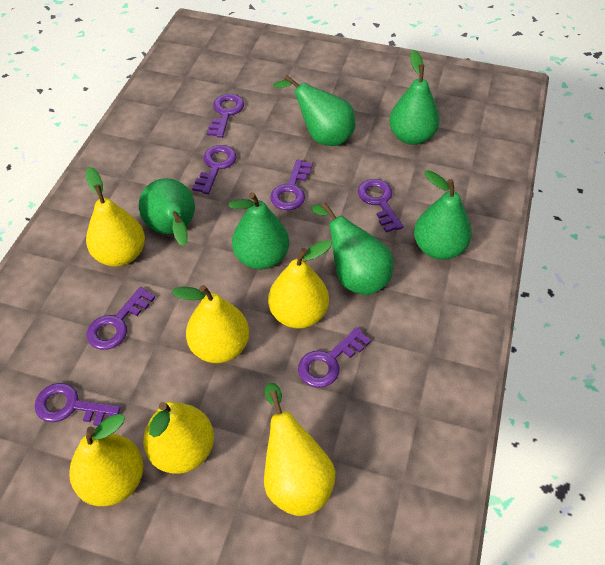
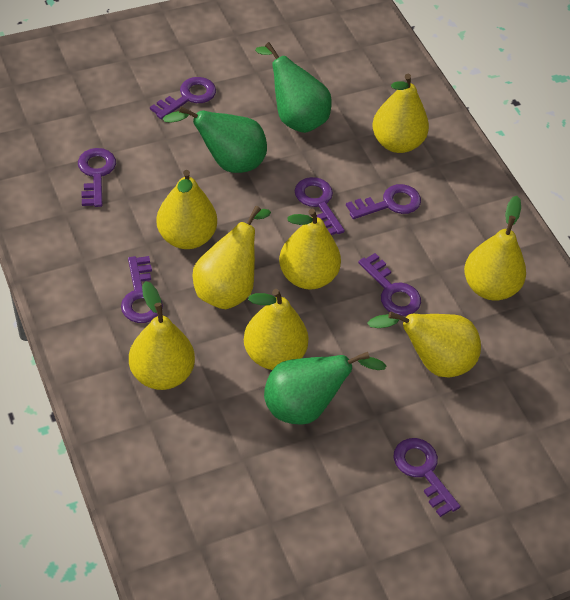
green pear: 6 -> 3
yellow pear: 6 -> 8

